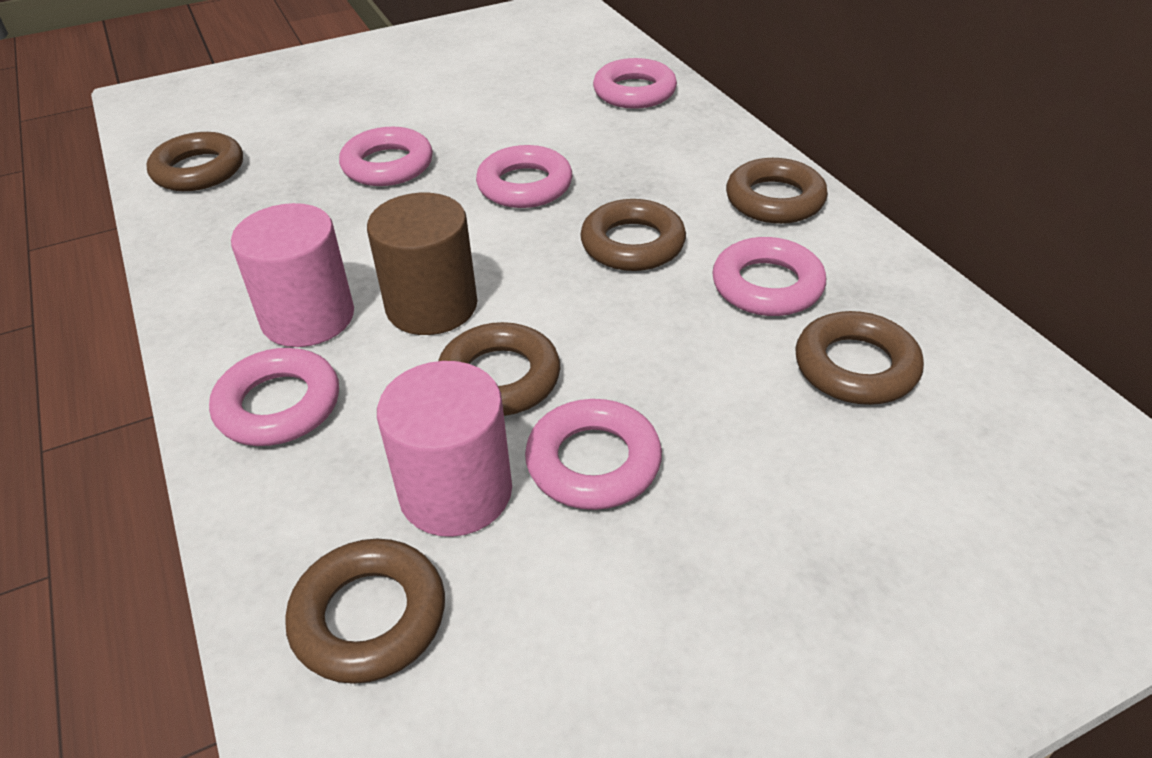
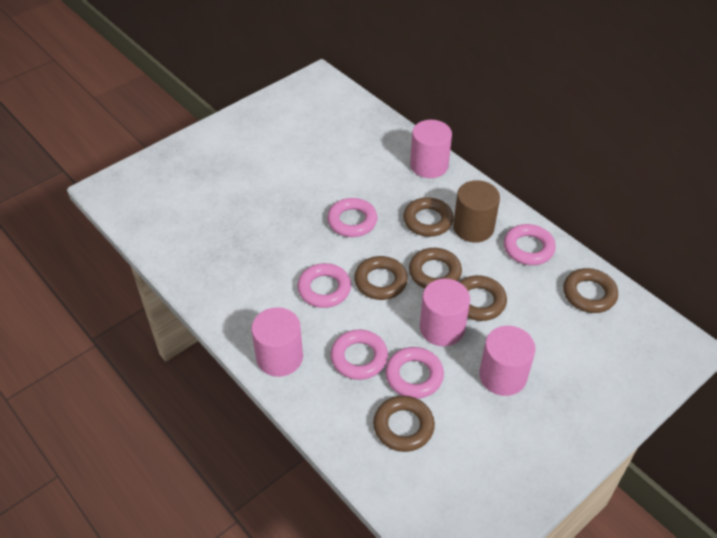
pink cylinder: 2 -> 4
pink ring: 6 -> 5

